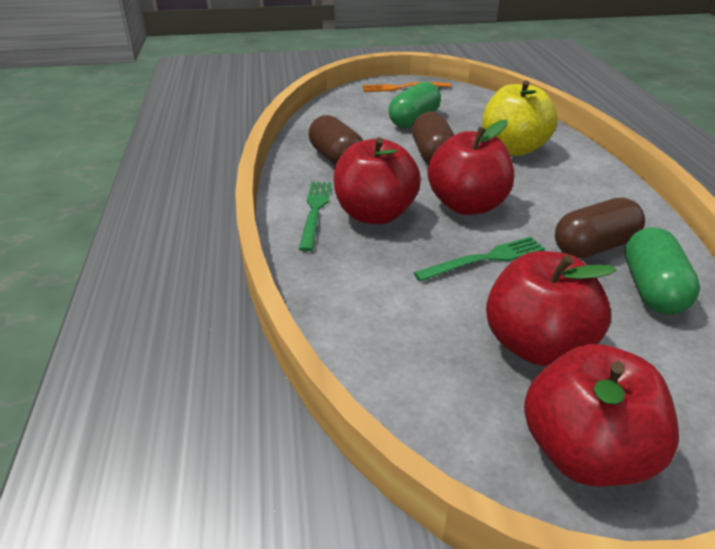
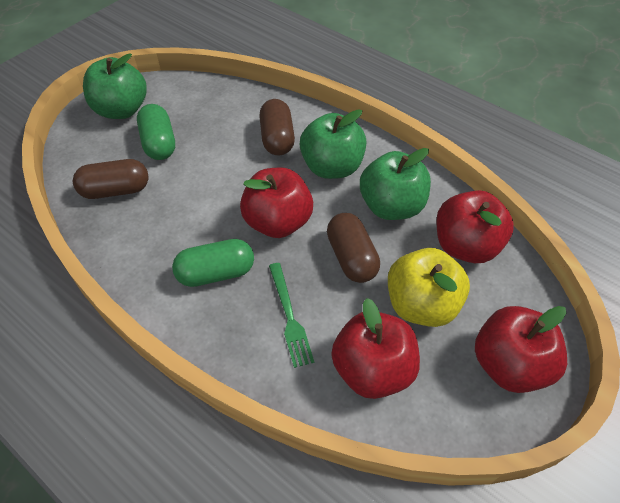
green apple: 0 -> 3
green fork: 2 -> 1
orange fork: 1 -> 0

